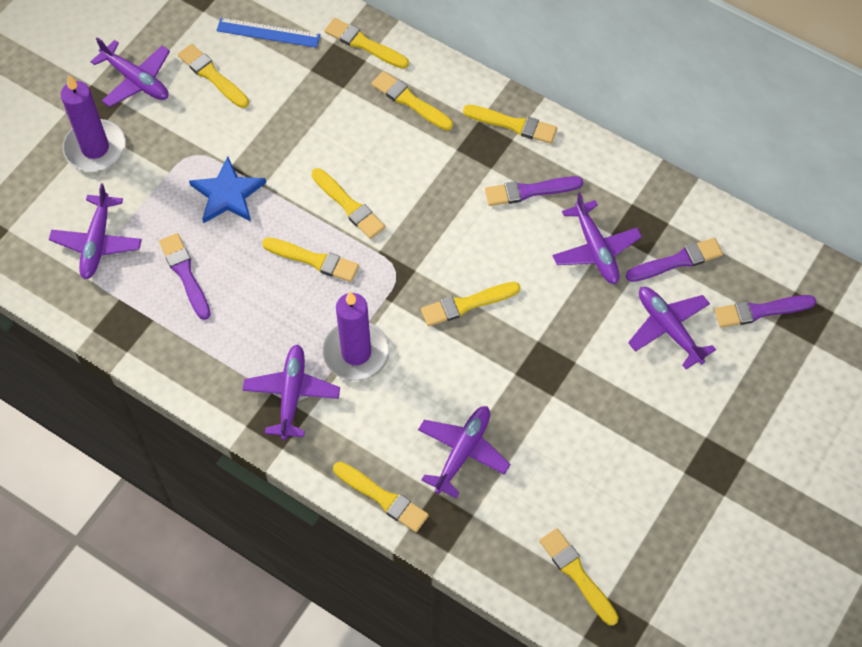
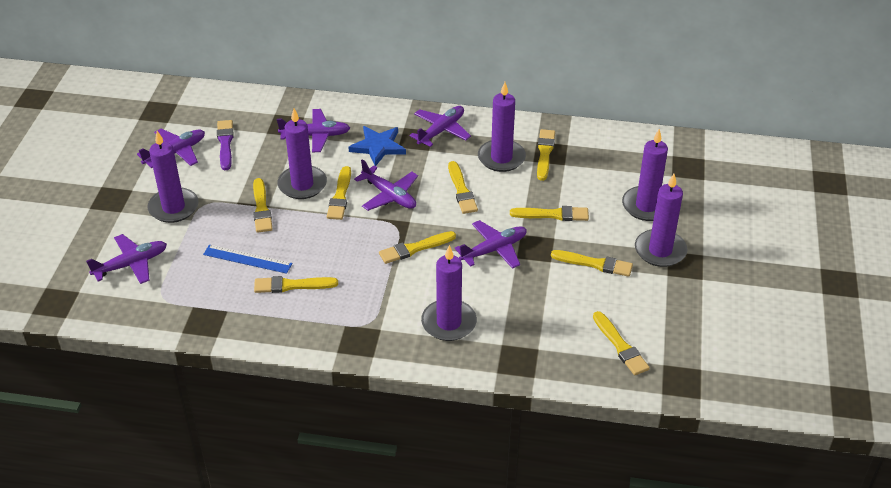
purple brush: 4 -> 1
purple candle: 2 -> 6

